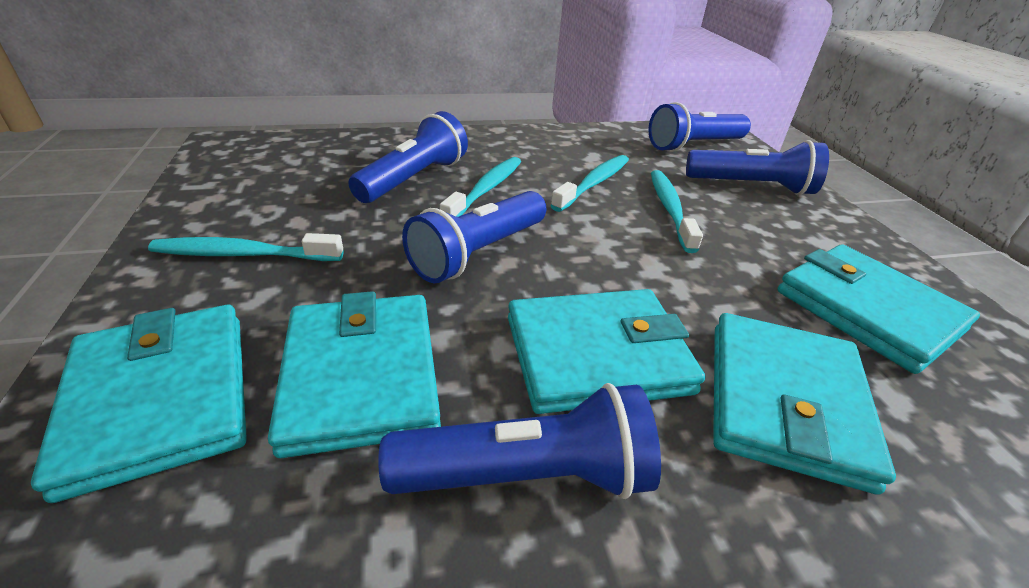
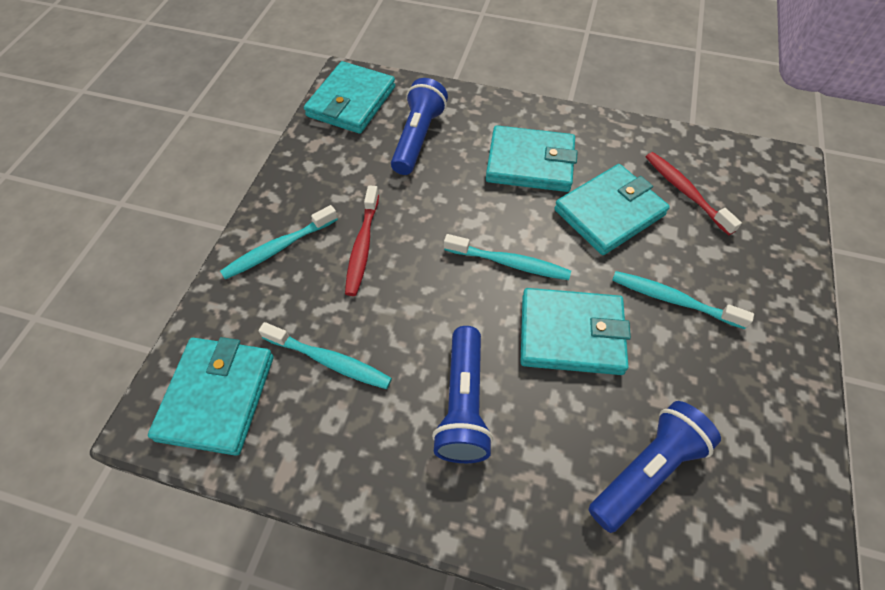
blue flashlight: 5 -> 3
red toothbrush: 0 -> 2

